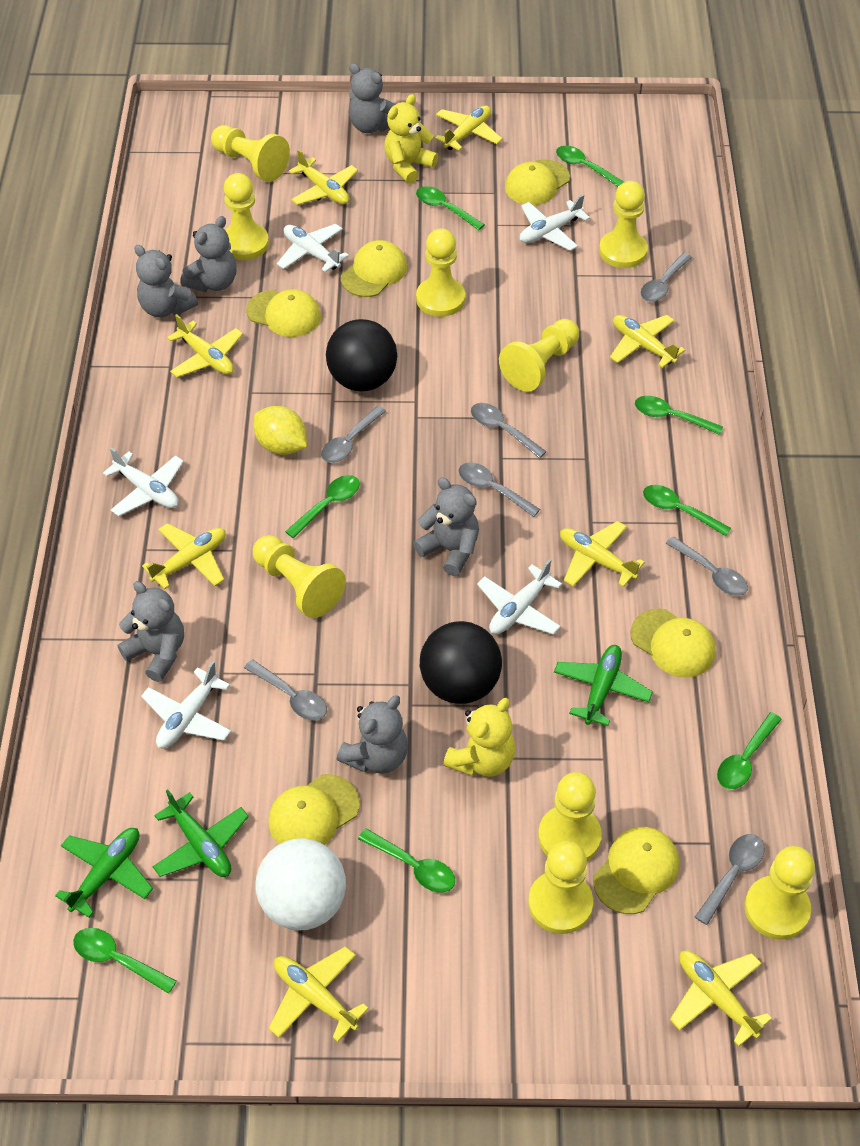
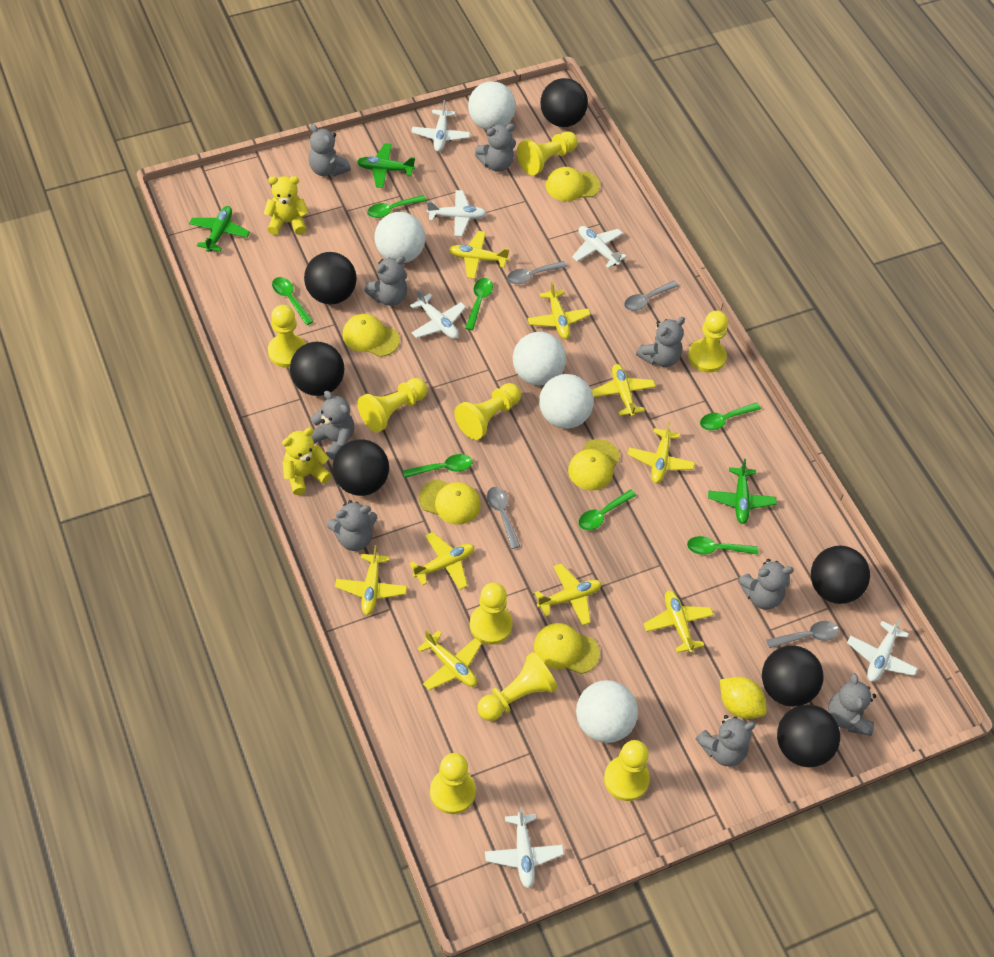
black ball: 2 -> 7
green spoon: 8 -> 7
grey spoon: 7 -> 4
grey teddy bear: 6 -> 9
white ball: 1 -> 5
white plane: 5 -> 6
yellow cap: 6 -> 5
yellow plane: 8 -> 9

